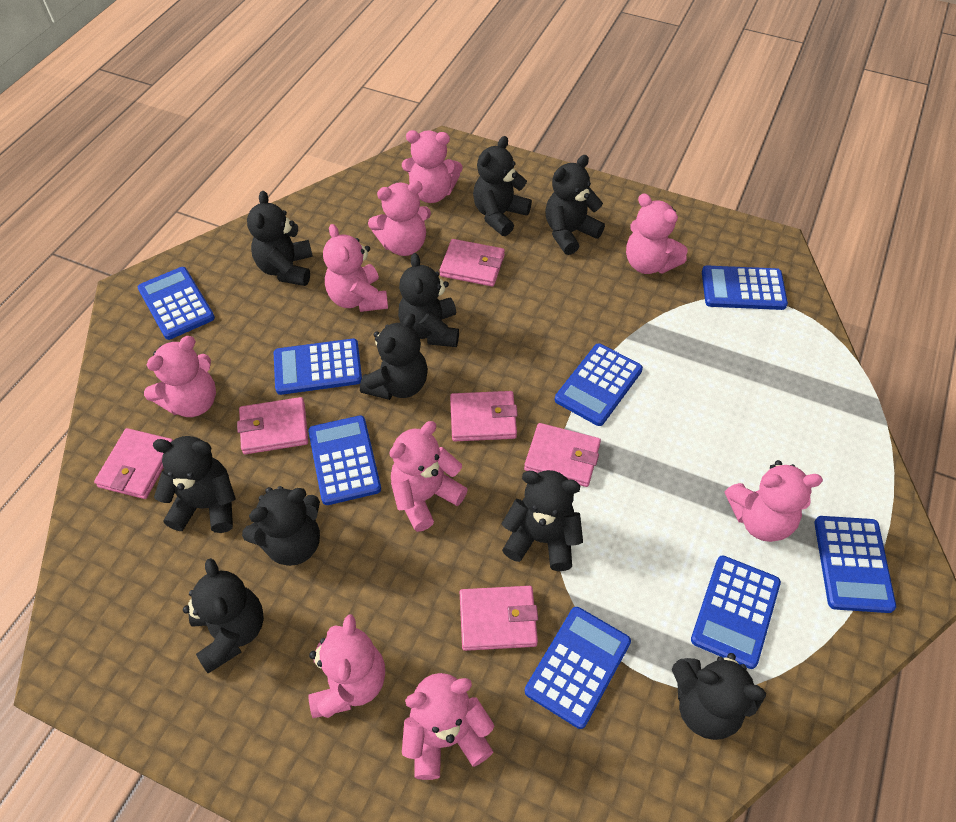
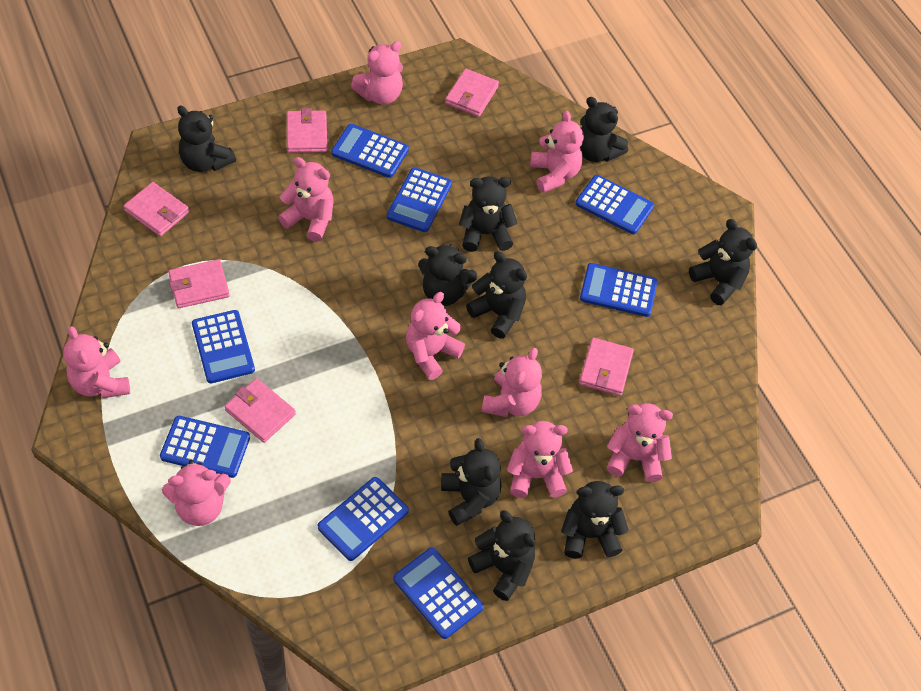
black teddy bear: 10 -> 9

